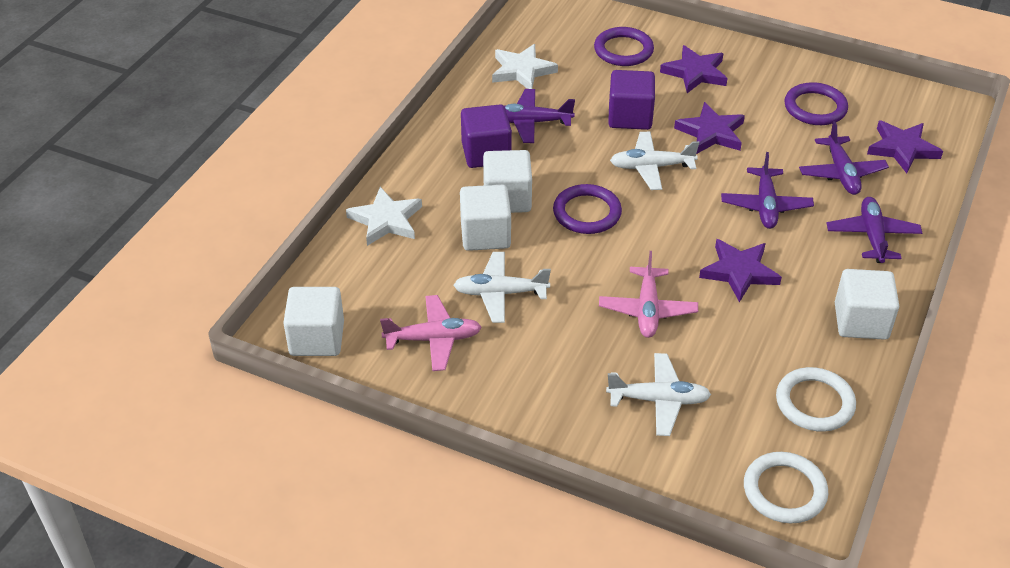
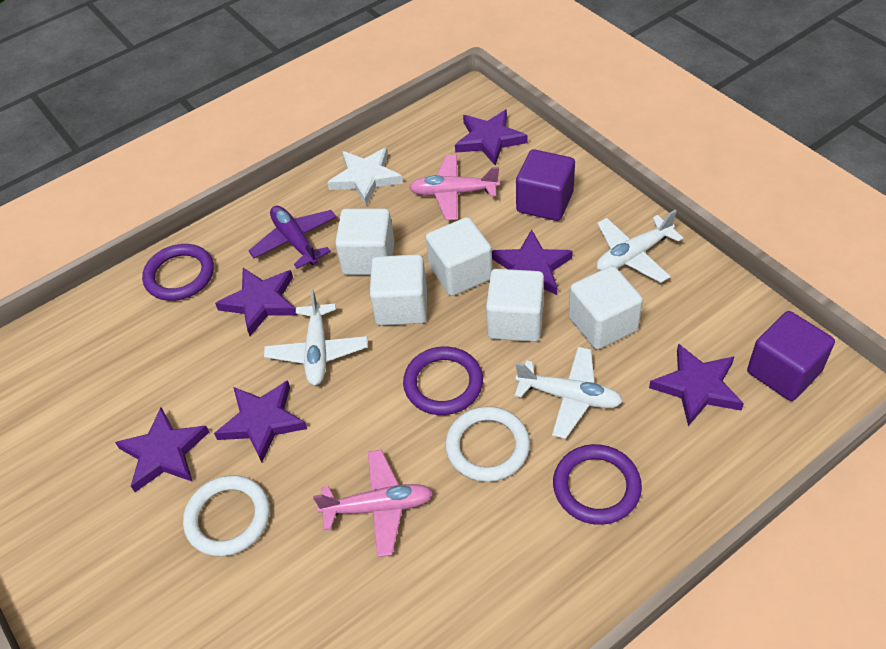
purple plane: 4 -> 1
purple star: 4 -> 6
white cube: 4 -> 5
white star: 2 -> 1

